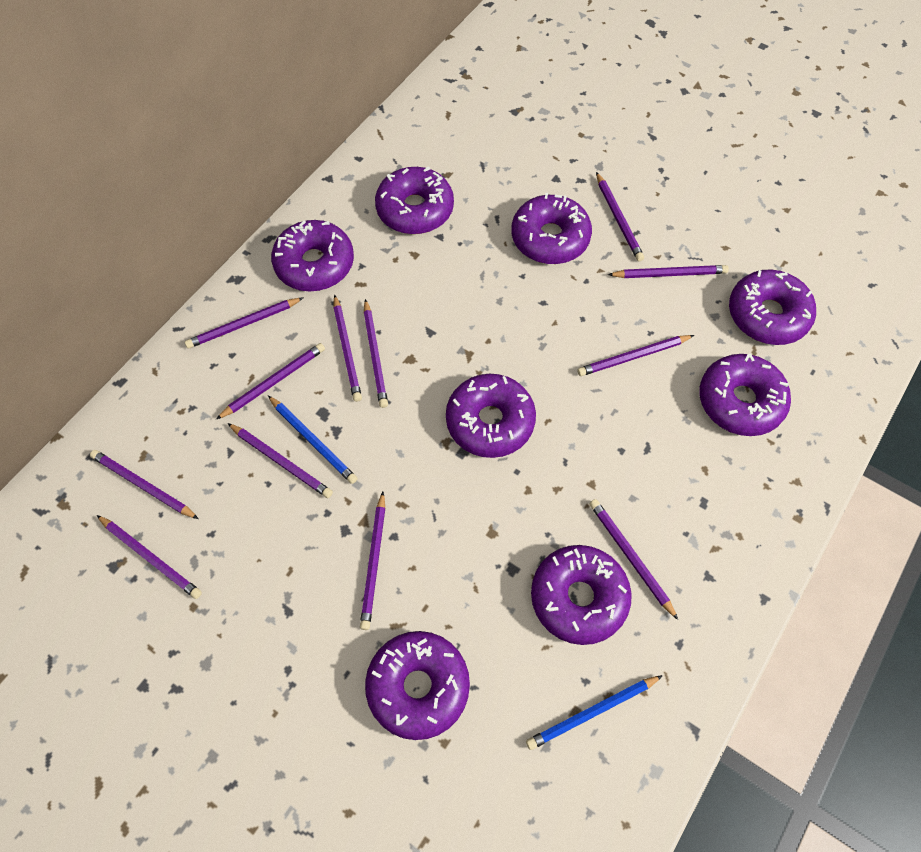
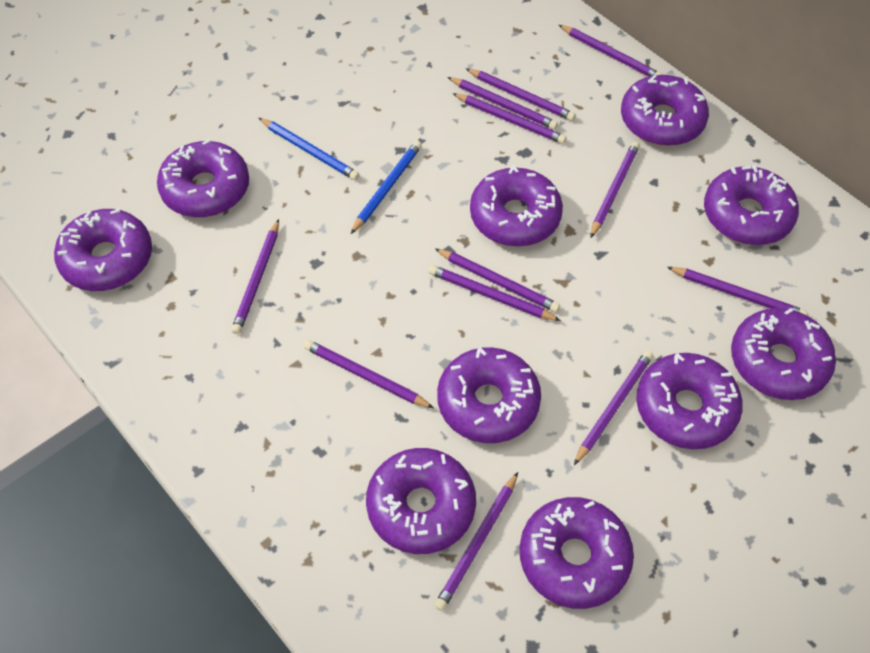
purple donut: 8 -> 10

